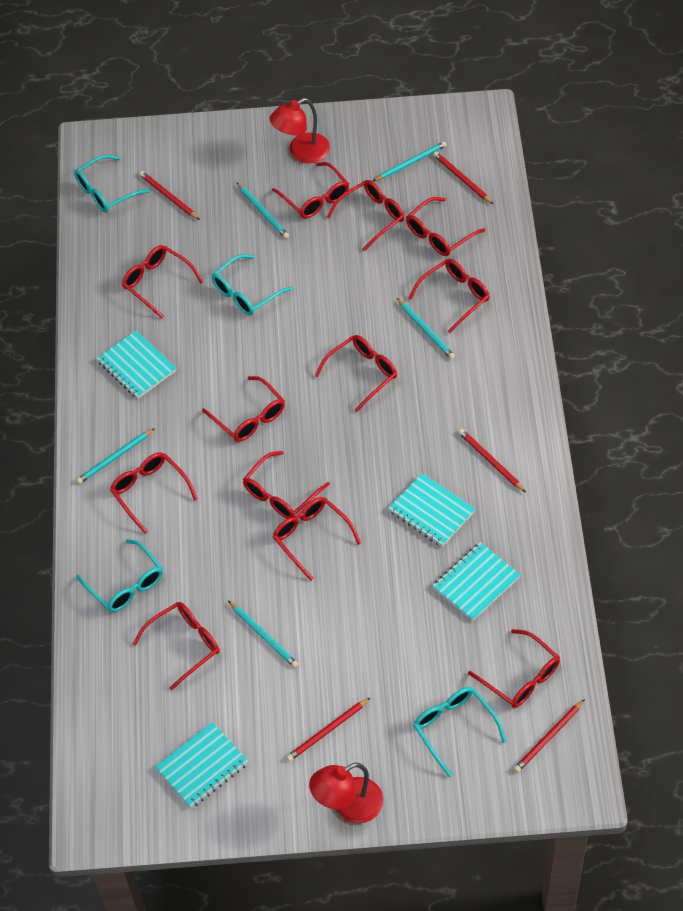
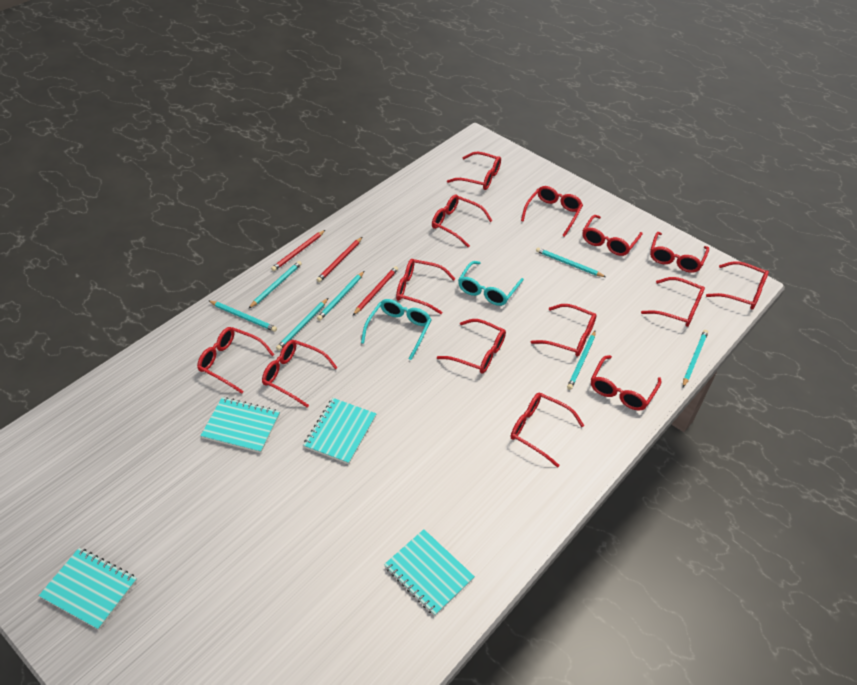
red glasses: 12 -> 14
red lamp: 2 -> 0
red pencil: 5 -> 3
turquoise glasses: 4 -> 2
turquoise pencil: 5 -> 7

